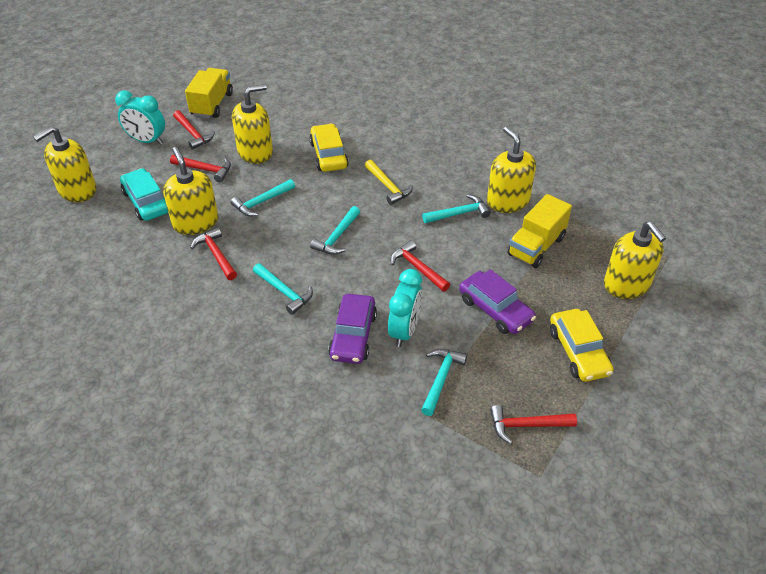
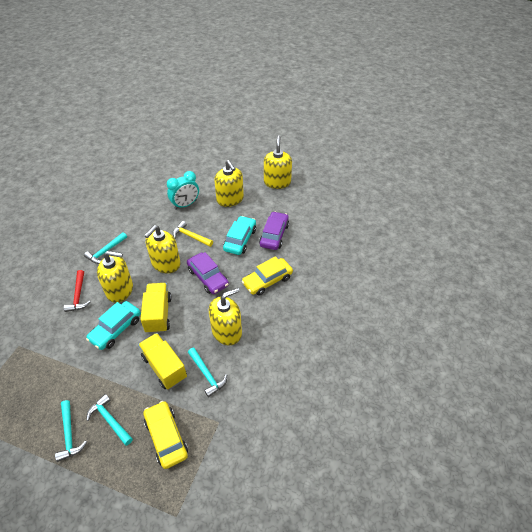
red hammer: 5 -> 1
turquoise car: 1 -> 2
turquoise clock: 2 -> 1
turquoise hammer: 5 -> 4

